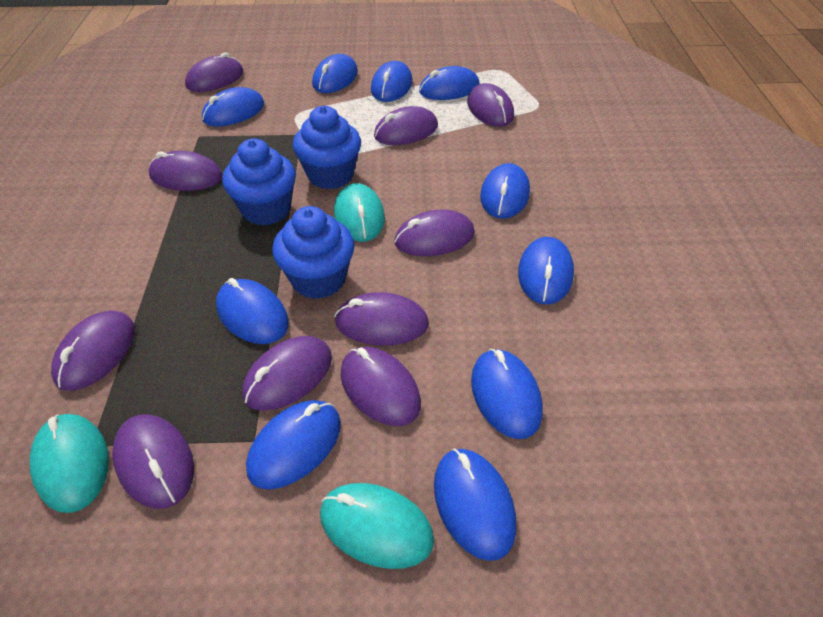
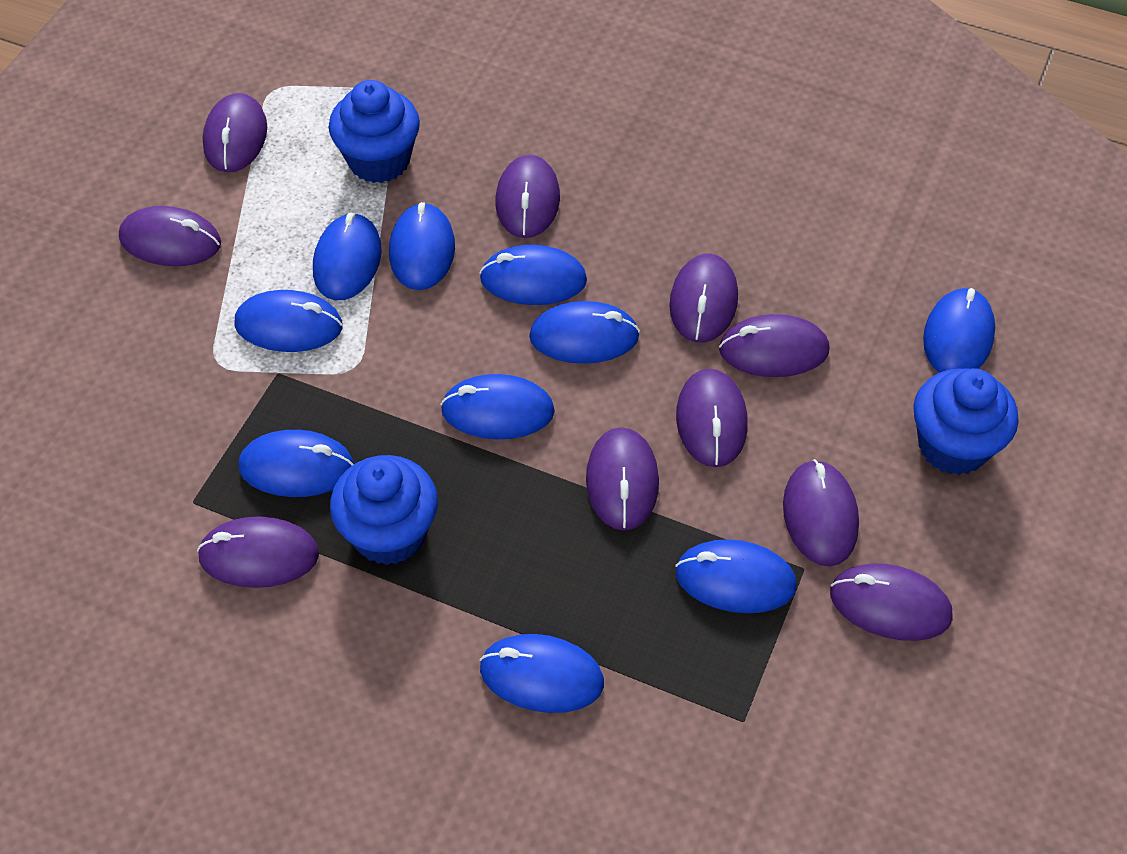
turquoise mouse: 3 -> 0

